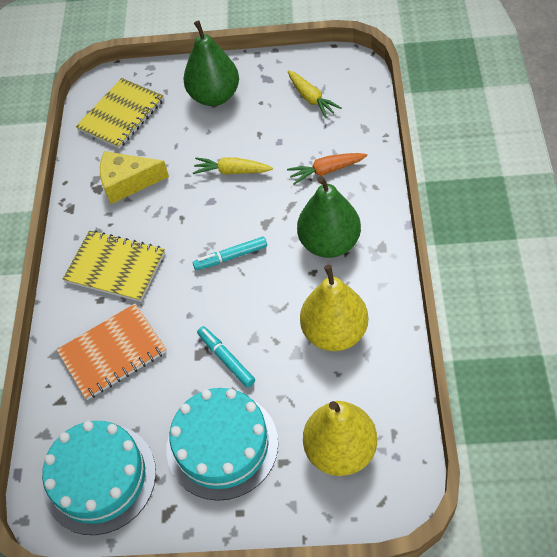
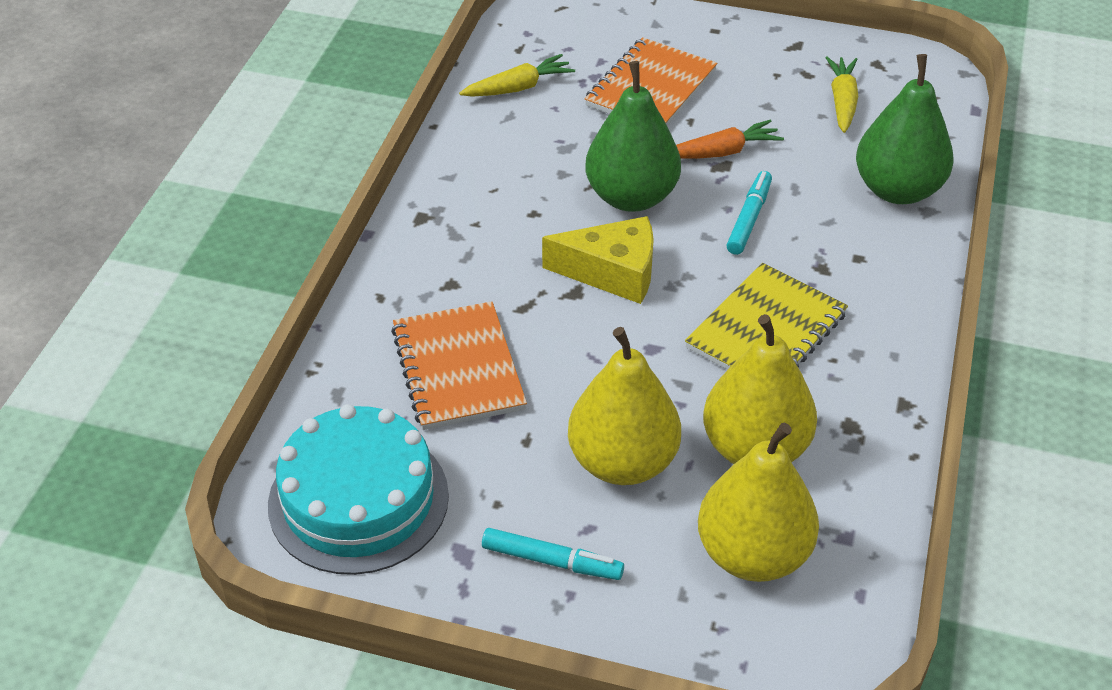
orange notebook: 1 -> 2
turquoise cake: 2 -> 1
yellow notebook: 2 -> 1
yellow pear: 2 -> 3

